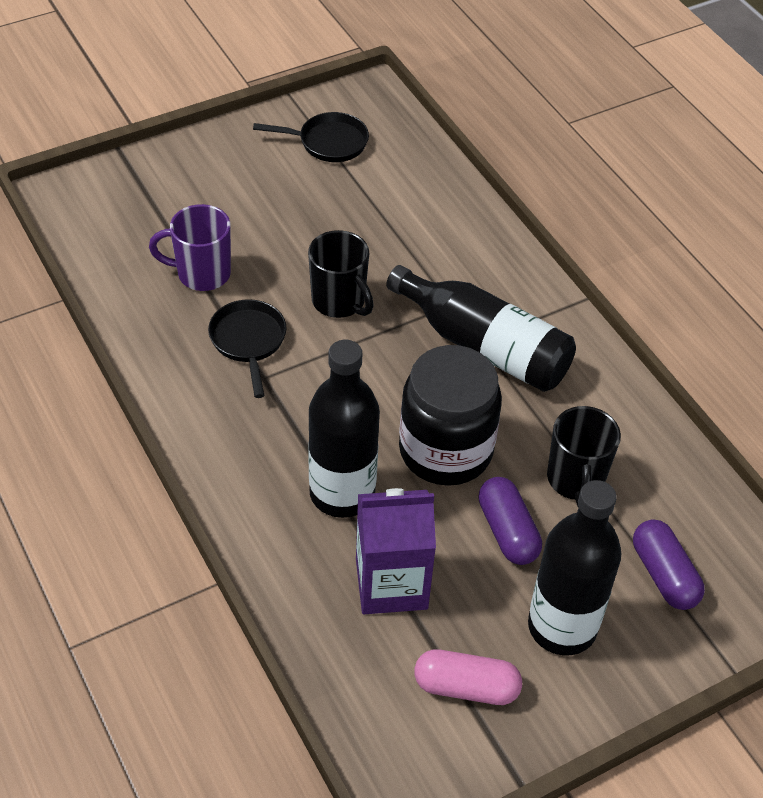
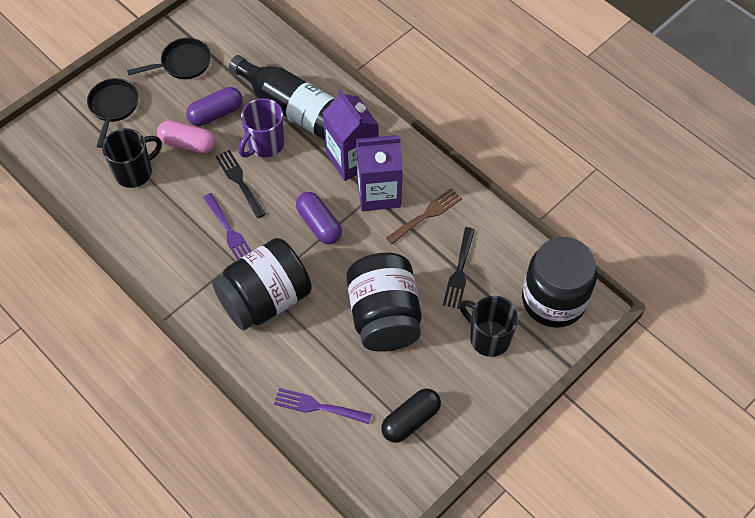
black bottle: 3 -> 1
black capsule: 0 -> 1
black fork: 0 -> 2
black jar: 1 -> 3
brown fork: 0 -> 1
purple carton: 1 -> 2
purple fork: 0 -> 2

